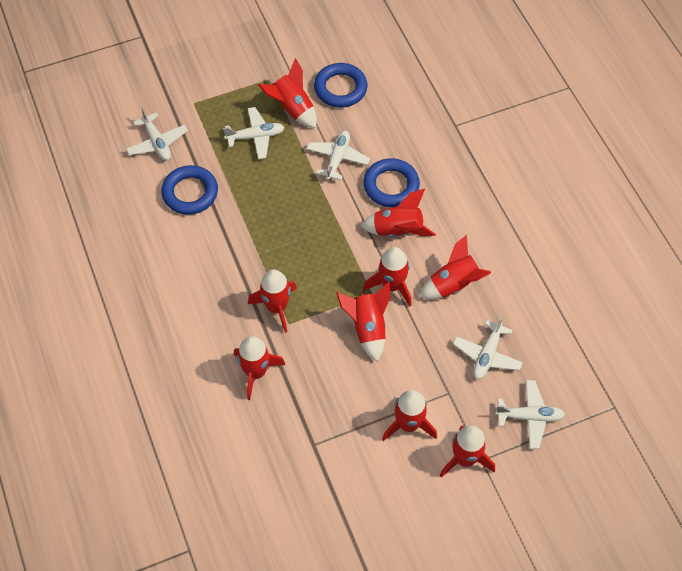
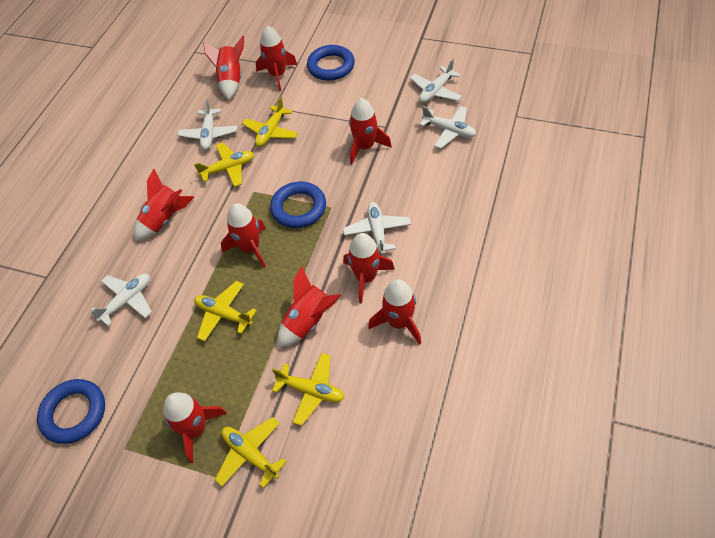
yellow plane: 0 -> 5

